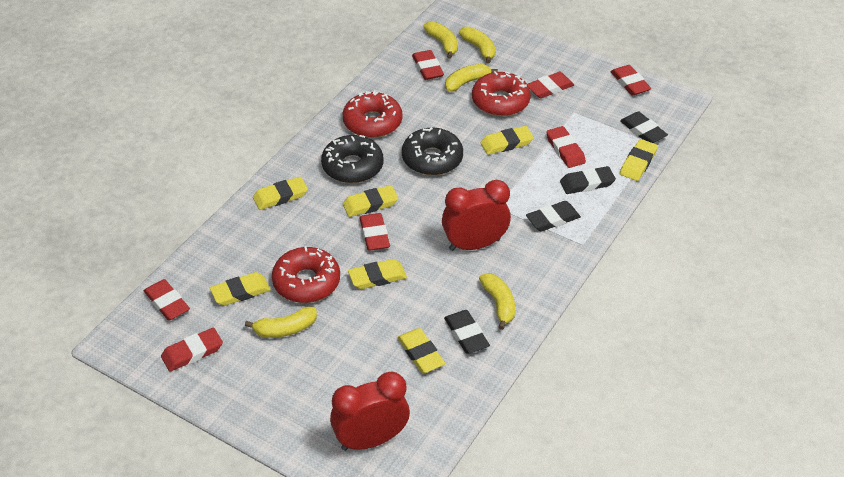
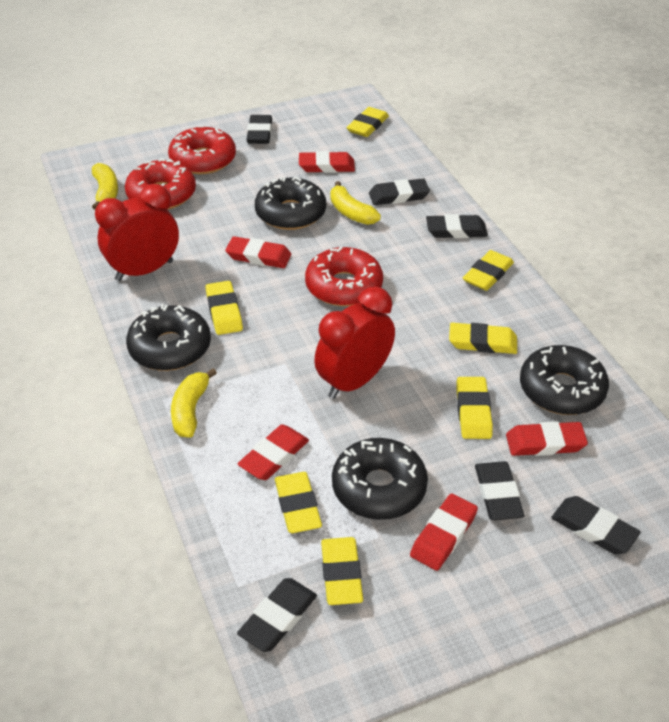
black donut: 2 -> 4
black eraser: 4 -> 6
red eraser: 7 -> 5
yellow banana: 5 -> 3

